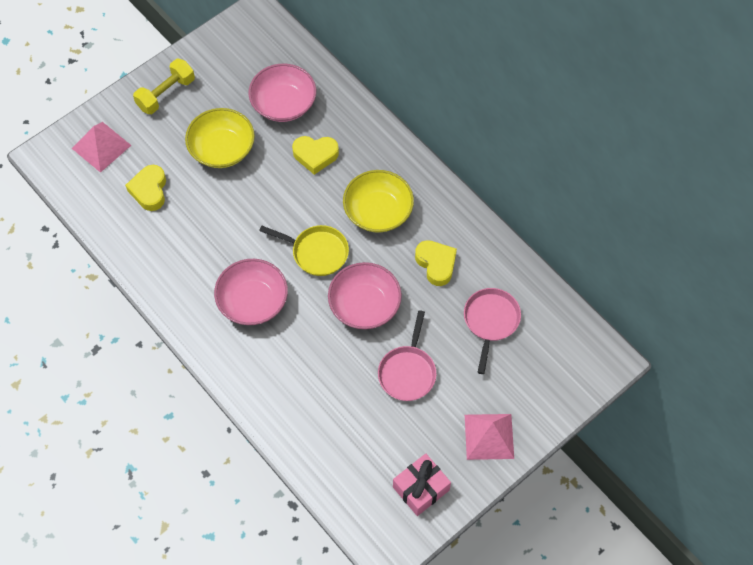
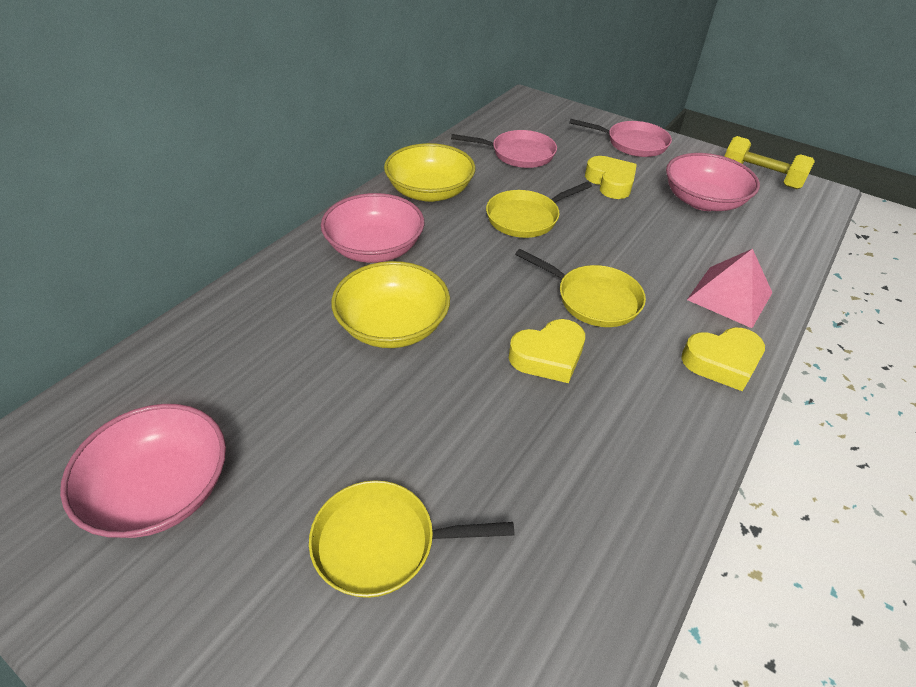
pink gift: 1 -> 0
pink pyramid: 2 -> 1
yellow pan: 1 -> 3

